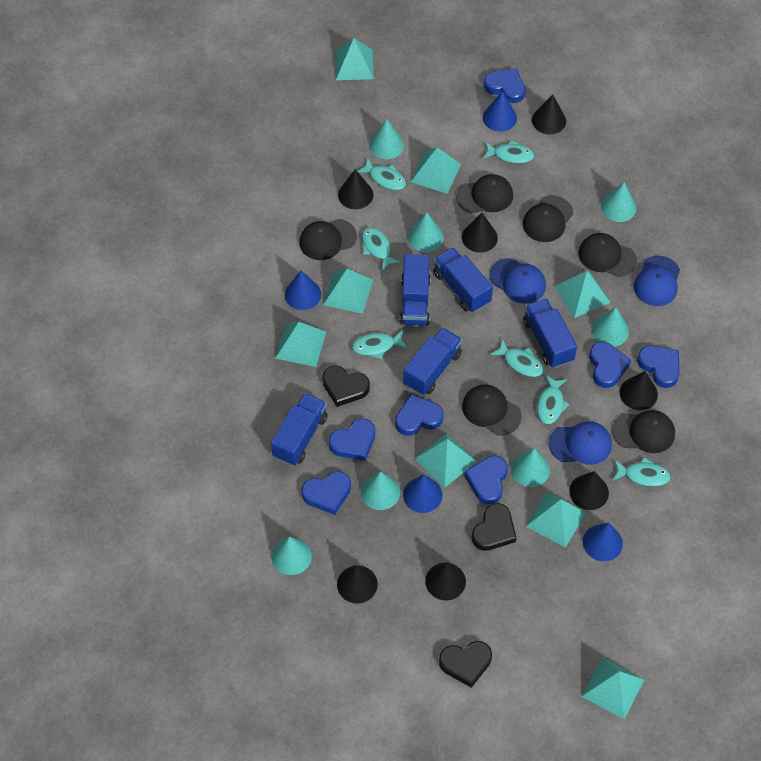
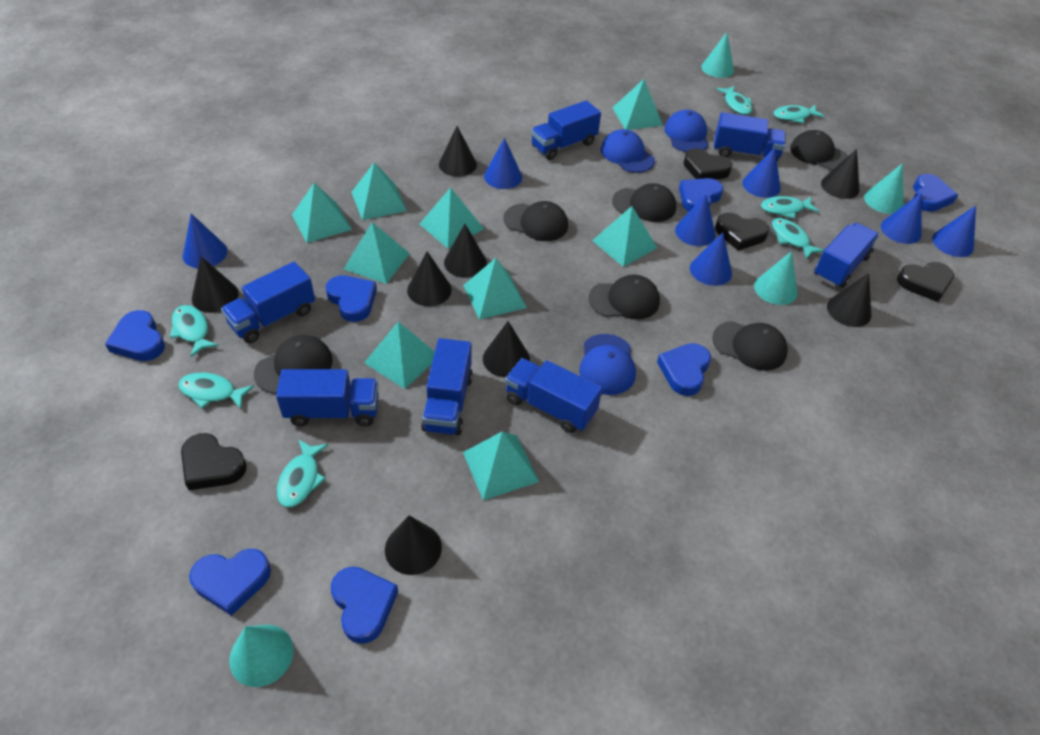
black cone: 7 -> 8
black heart: 3 -> 4
blue cone: 4 -> 7
blue truck: 5 -> 7
turquoise cone: 7 -> 4
turquoise pyramid: 8 -> 9

